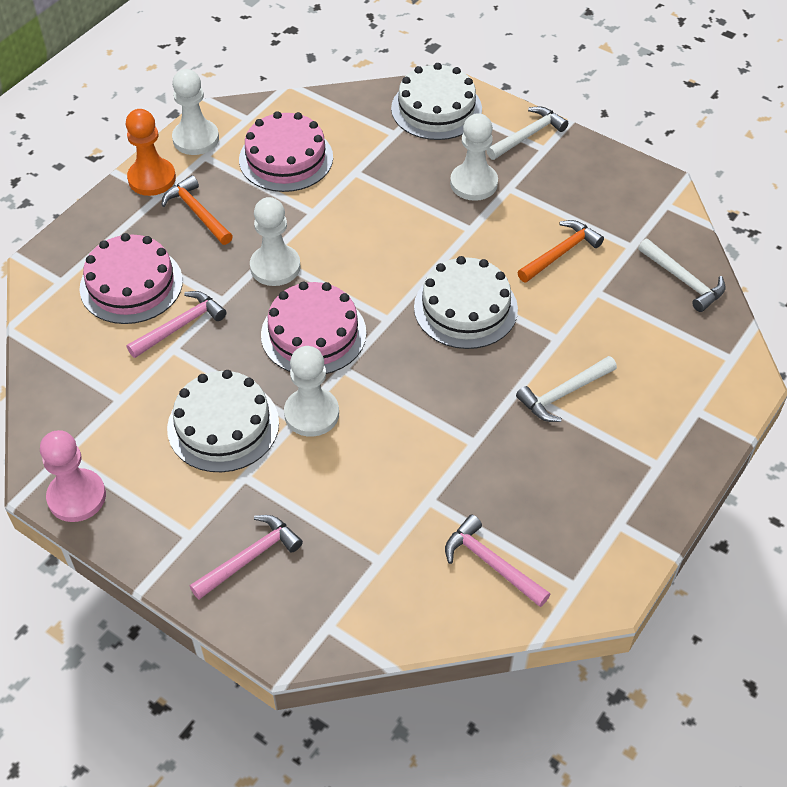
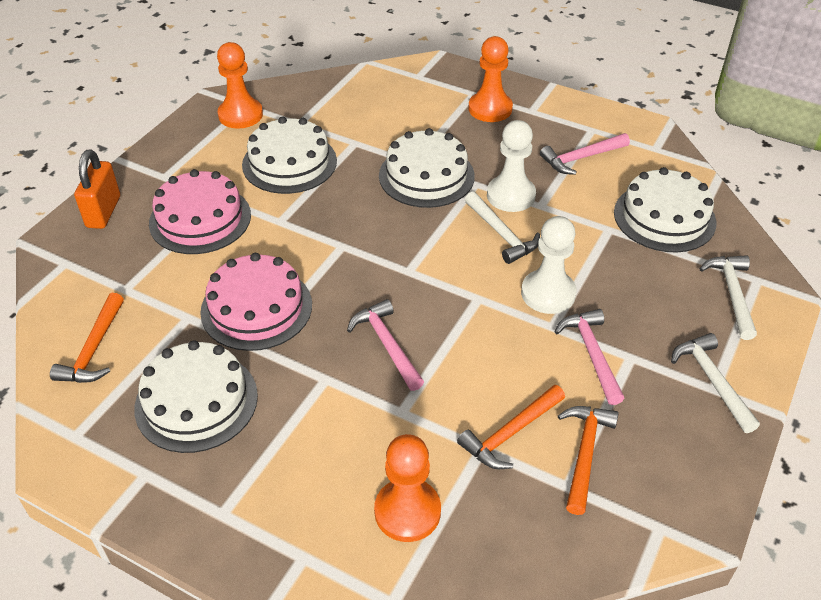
orange hammer: 2 -> 3
orange padlock: 0 -> 1
orange pawn: 1 -> 3
pink cake: 3 -> 2
pink pawn: 1 -> 0
white cake: 3 -> 4
white pawn: 4 -> 2

